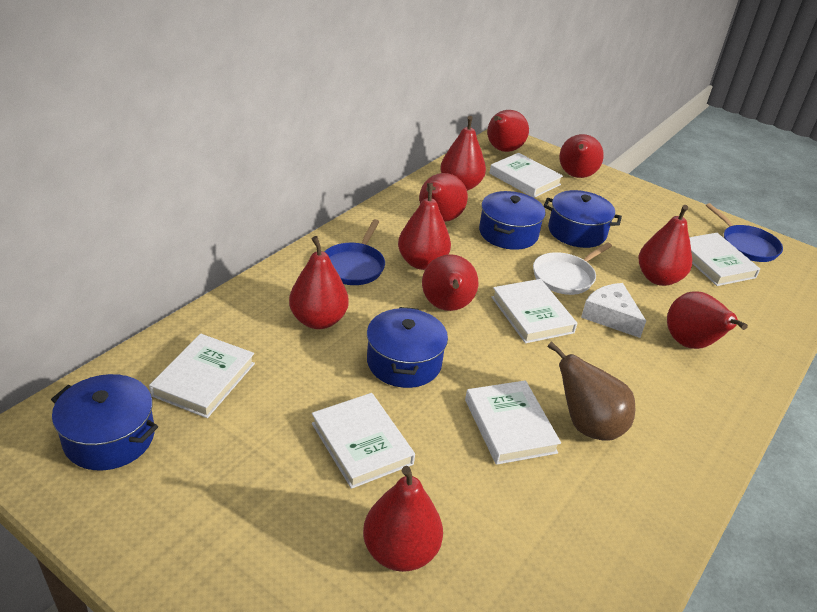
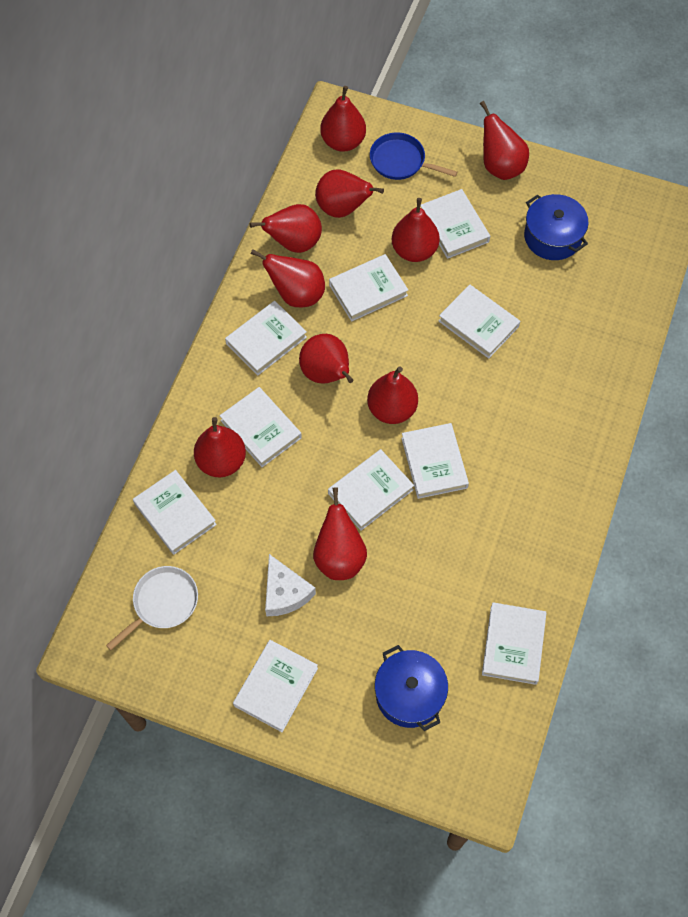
blue pan: 2 -> 1
blue pot: 4 -> 2
brown pear: 1 -> 0
white book: 6 -> 10

